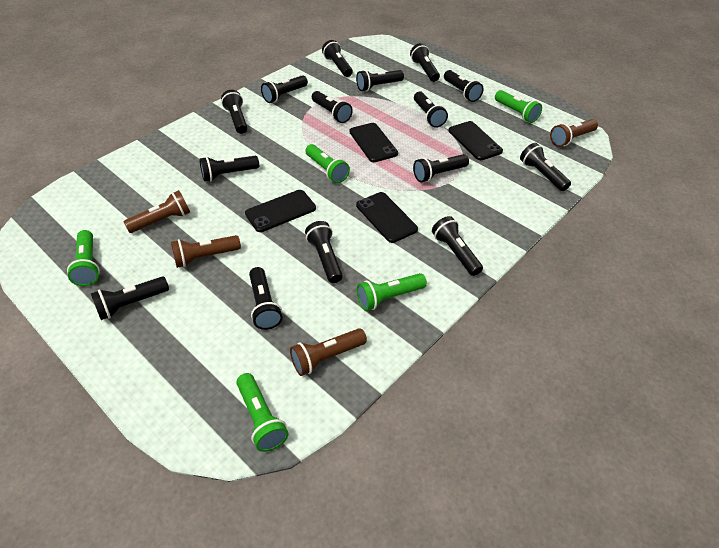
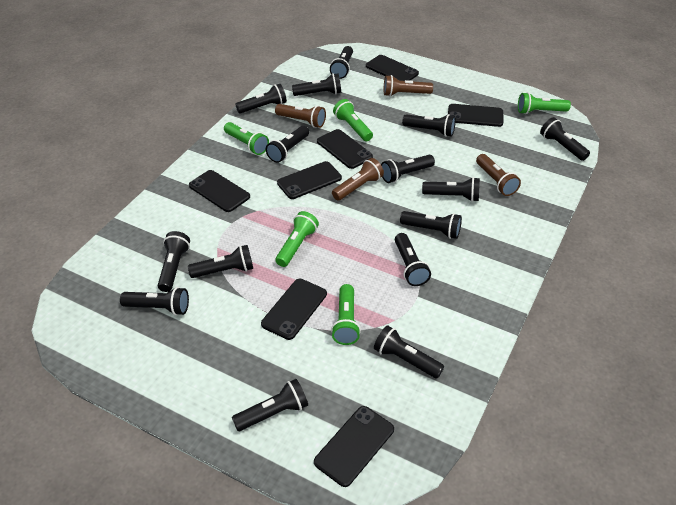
black phone: 4 -> 7

